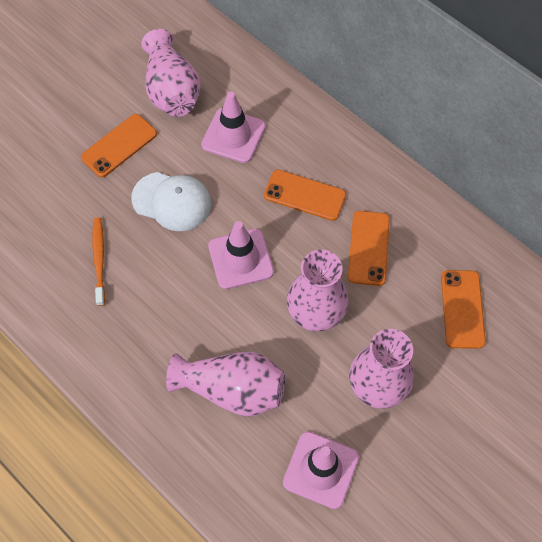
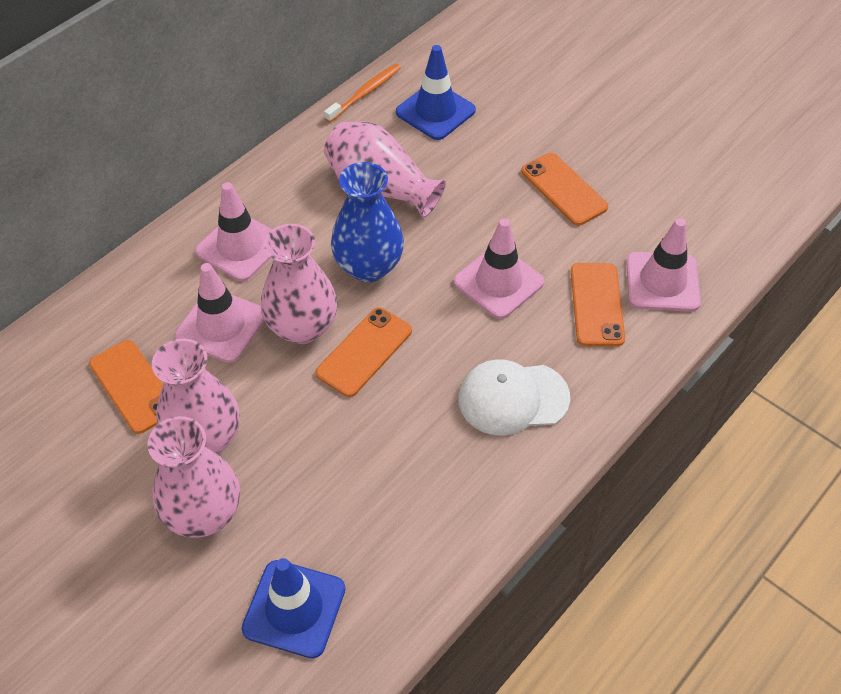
blue traffic cone: 0 -> 2
blue vase: 0 -> 1
pink traffic cone: 3 -> 4

